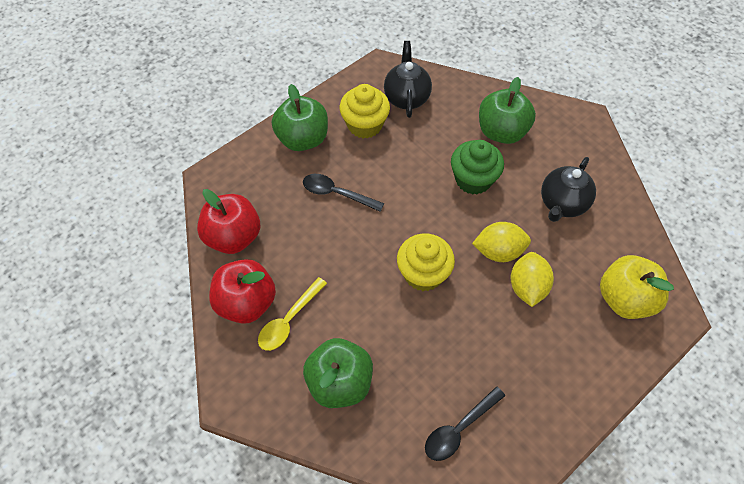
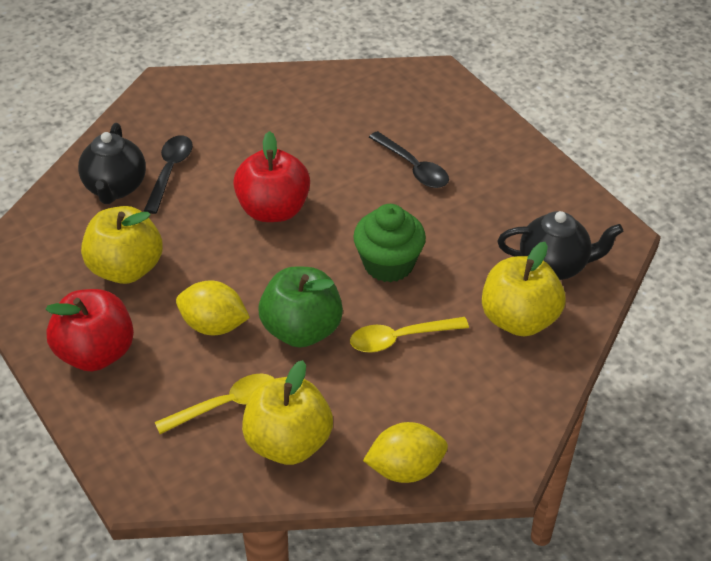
green apple: 3 -> 1
yellow apple: 1 -> 3
yellow cupcake: 2 -> 0
yellow spoon: 1 -> 2

